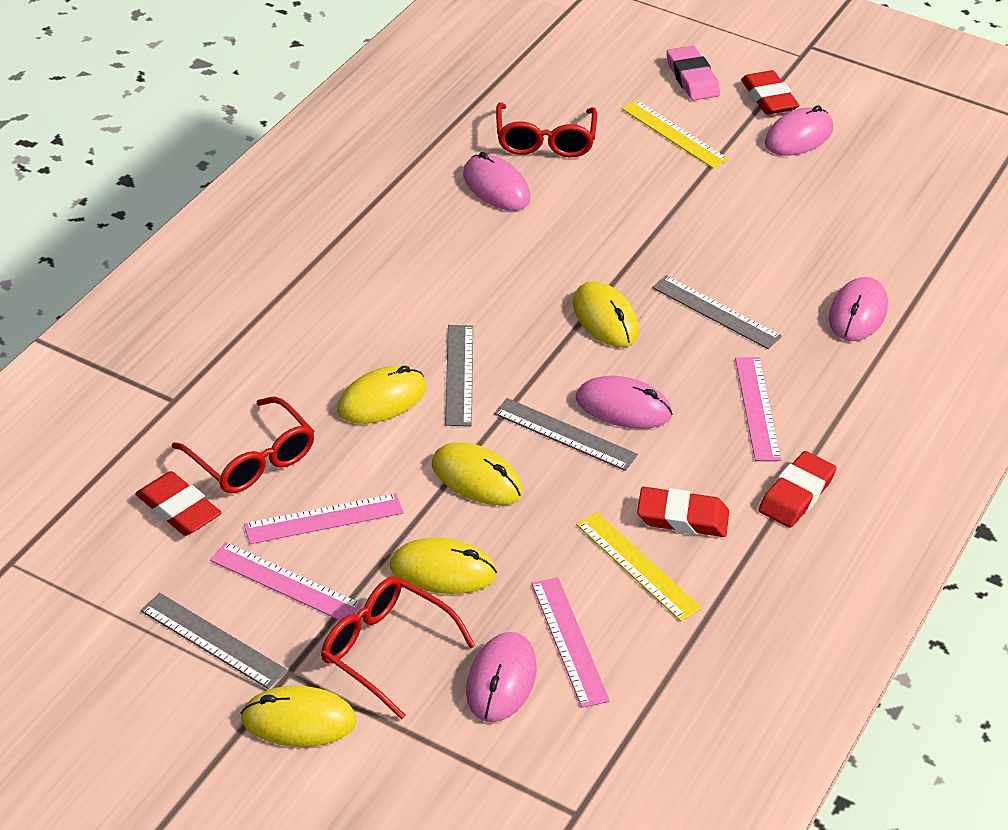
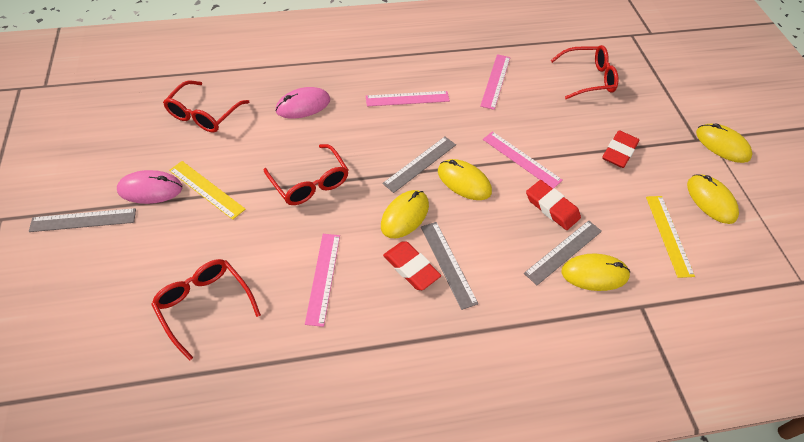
pink eraser: 1 -> 0
pink mouse: 5 -> 2
red eraser: 4 -> 3
red glasses: 3 -> 4

